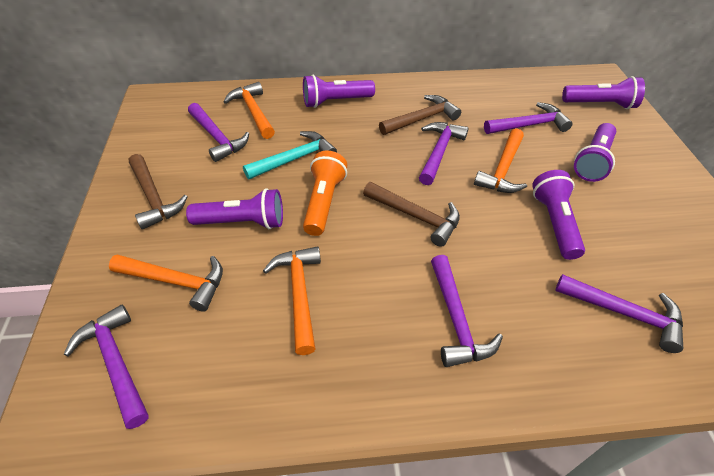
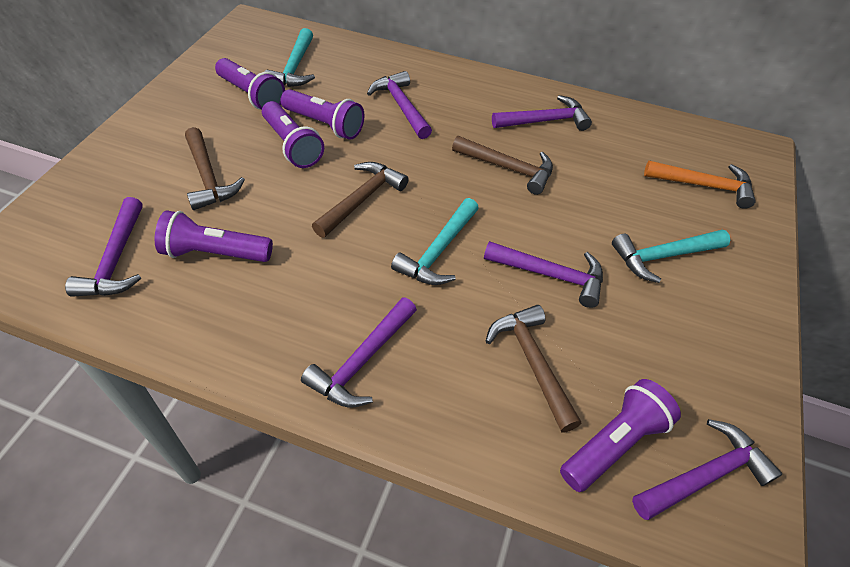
brown hammer: 3 -> 4
orange flashlight: 1 -> 0
orange hammer: 4 -> 1
turquoise hammer: 1 -> 3

